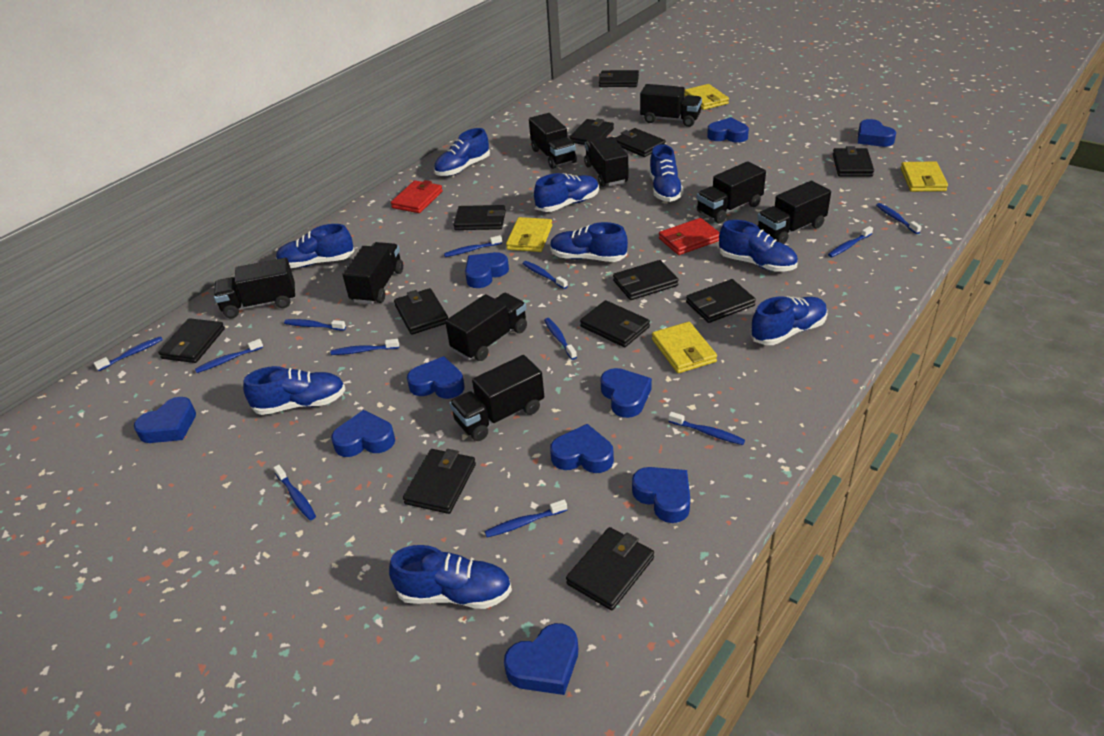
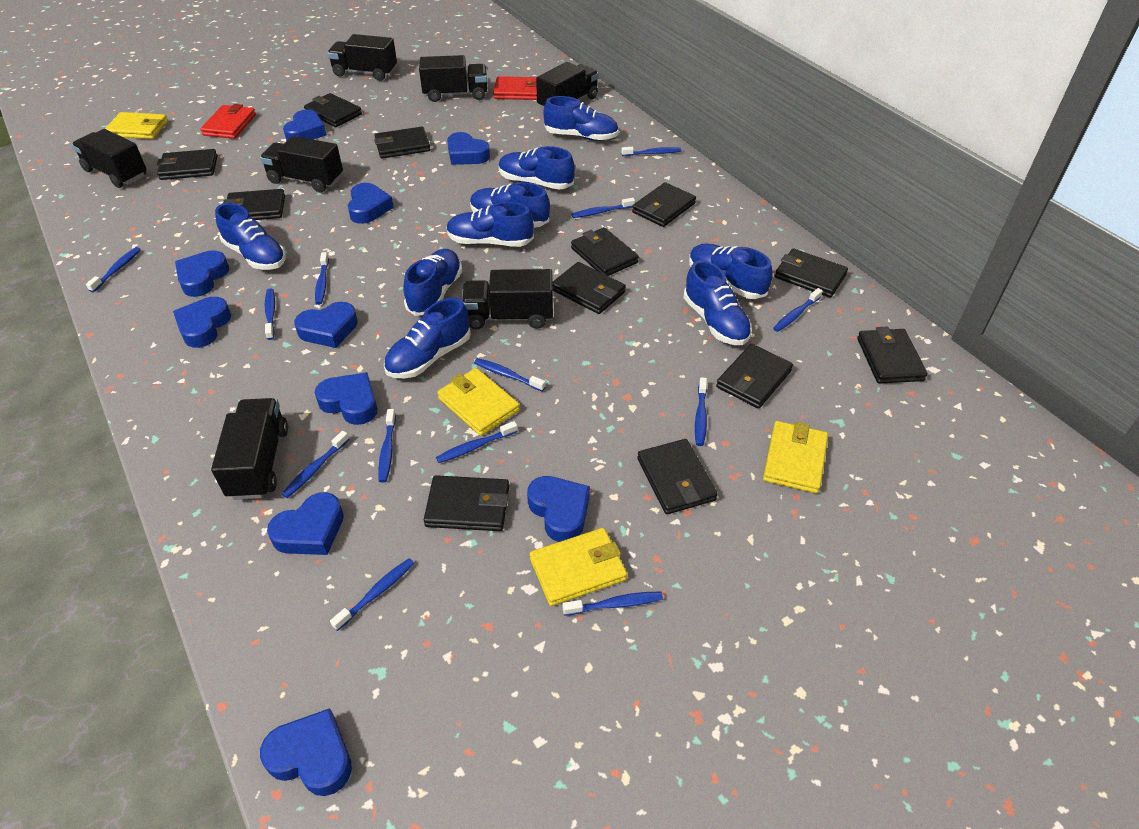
black truck: 9 -> 7
blue toothbrush: 12 -> 13

